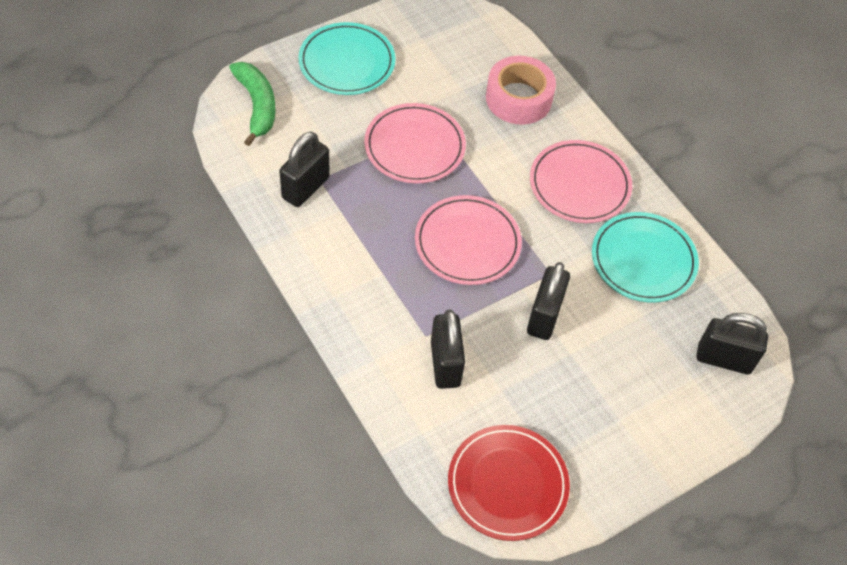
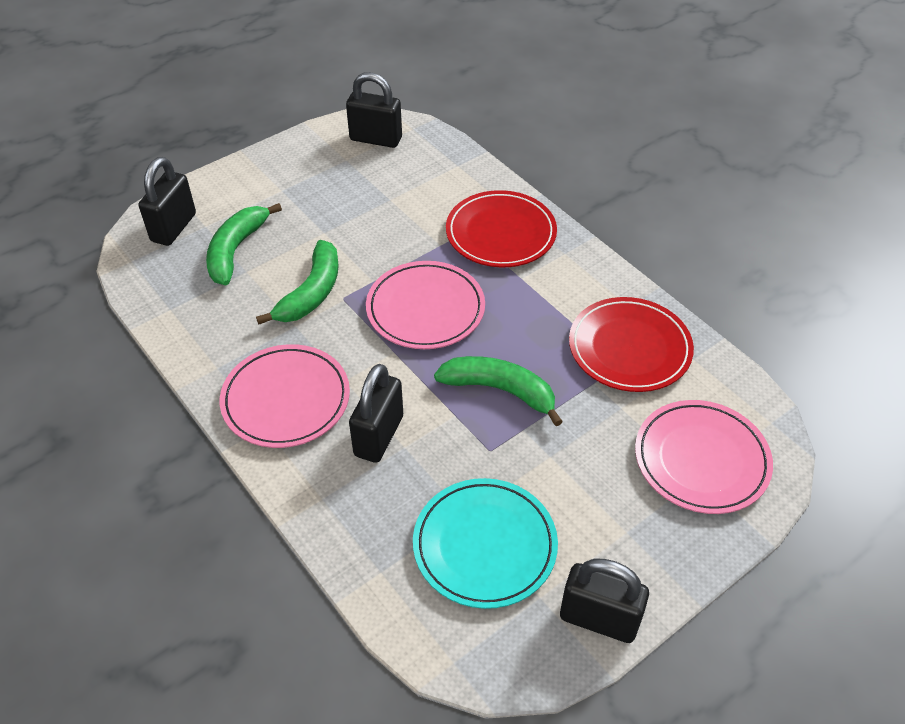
green banana: 1 -> 3
pink tape: 1 -> 0
red plate: 1 -> 2
turquoise plate: 2 -> 1

